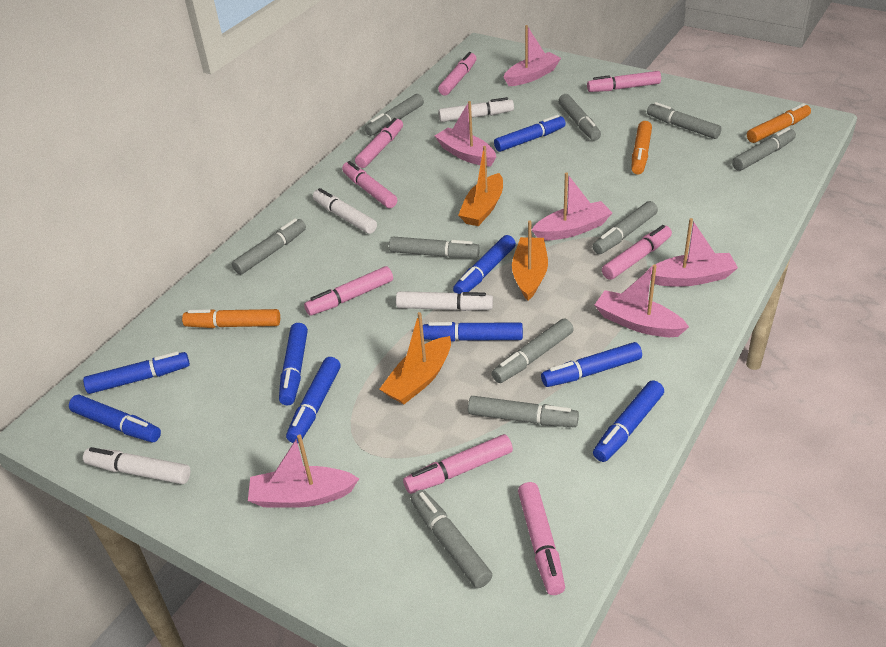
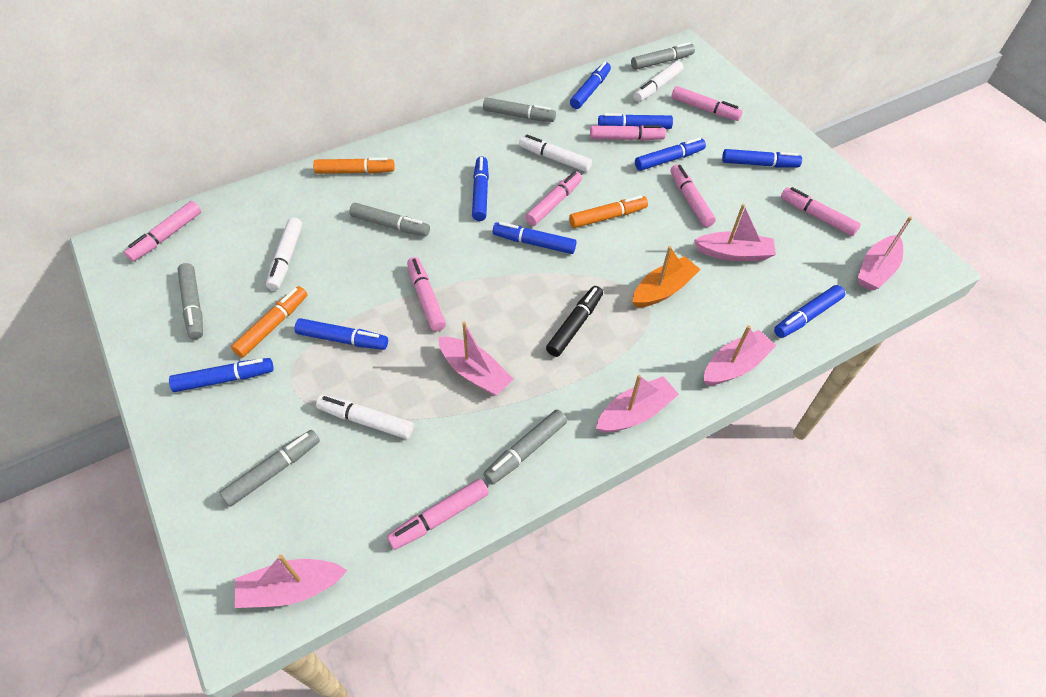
black marker: 0 -> 1
grey marker: 10 -> 6
orange boat: 3 -> 1

